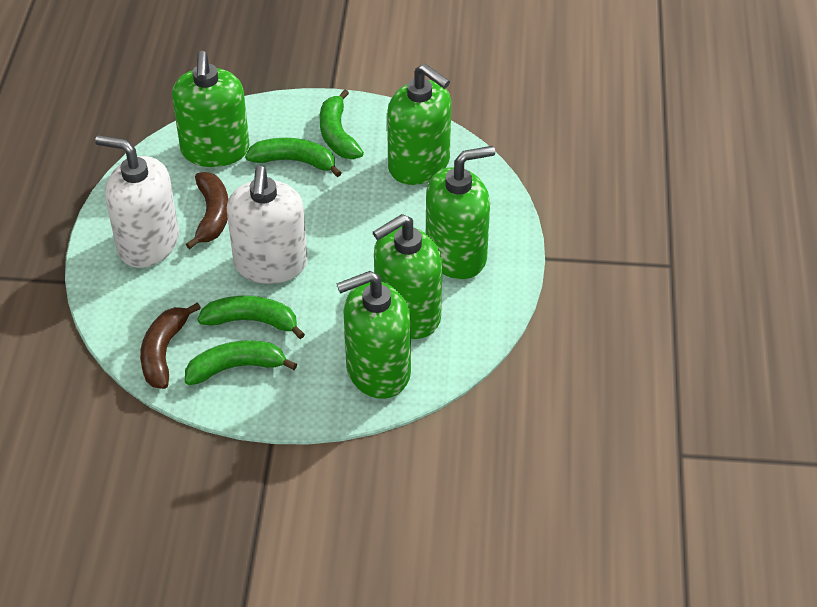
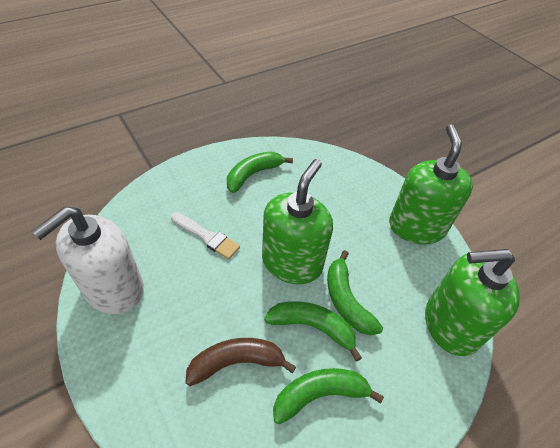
brown banana: 2 -> 1
green soap dispenser: 5 -> 3
white brush: 0 -> 1
white soap dispenser: 2 -> 1

